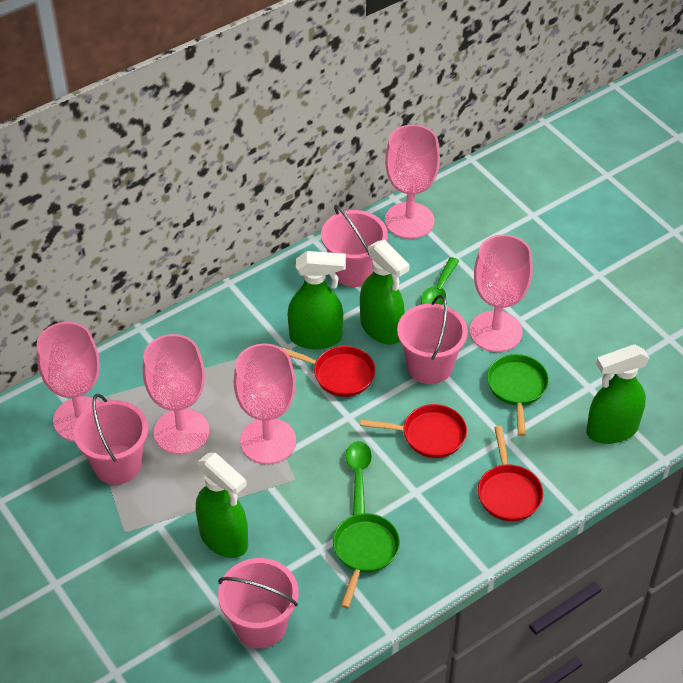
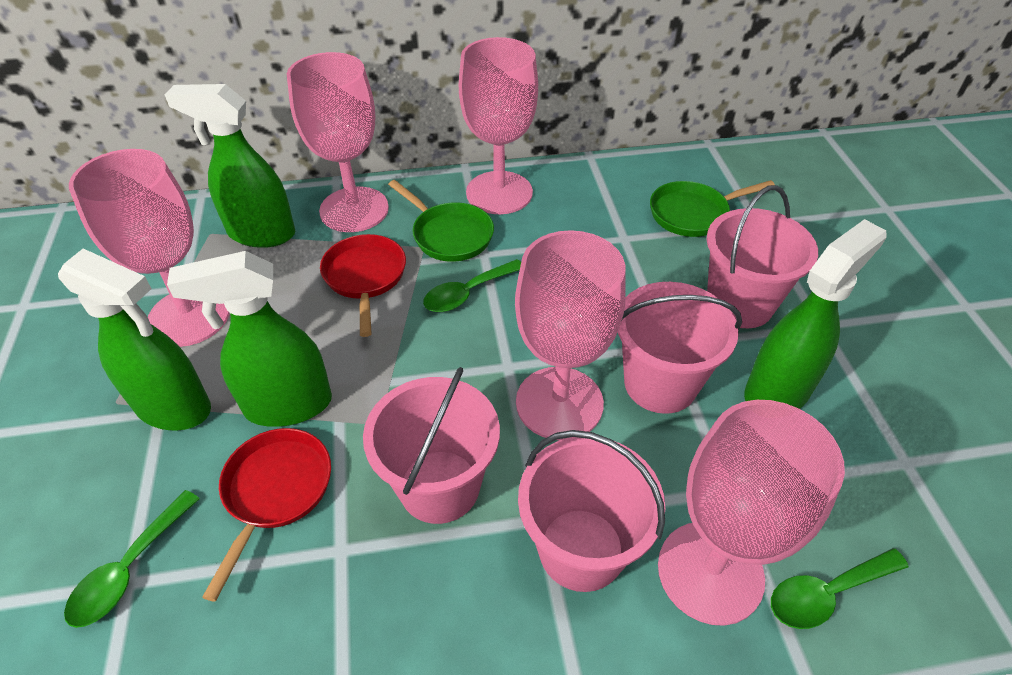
green spoon: 2 -> 3
red pan: 3 -> 2

